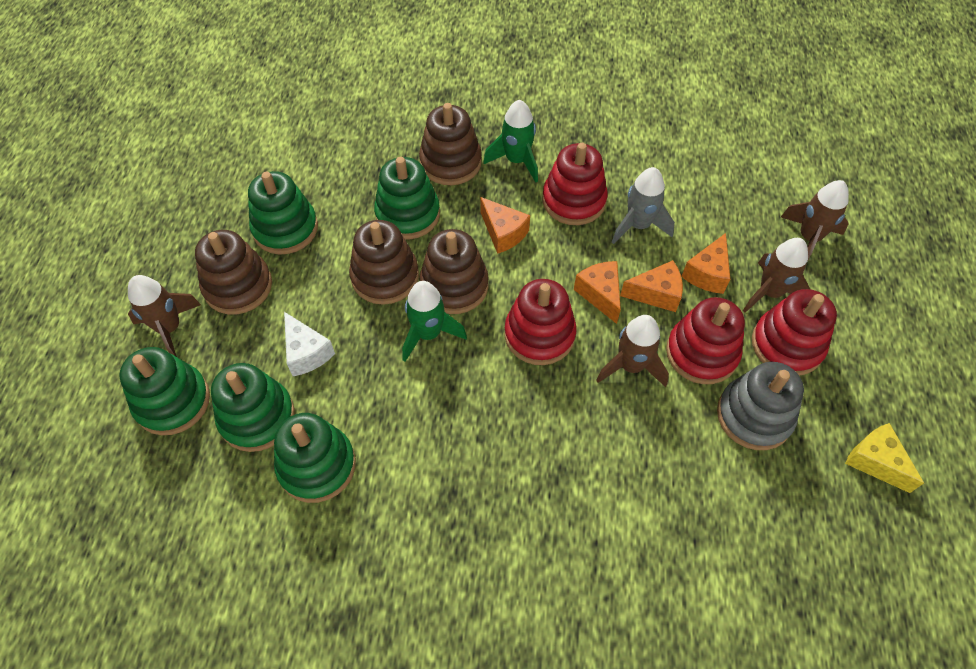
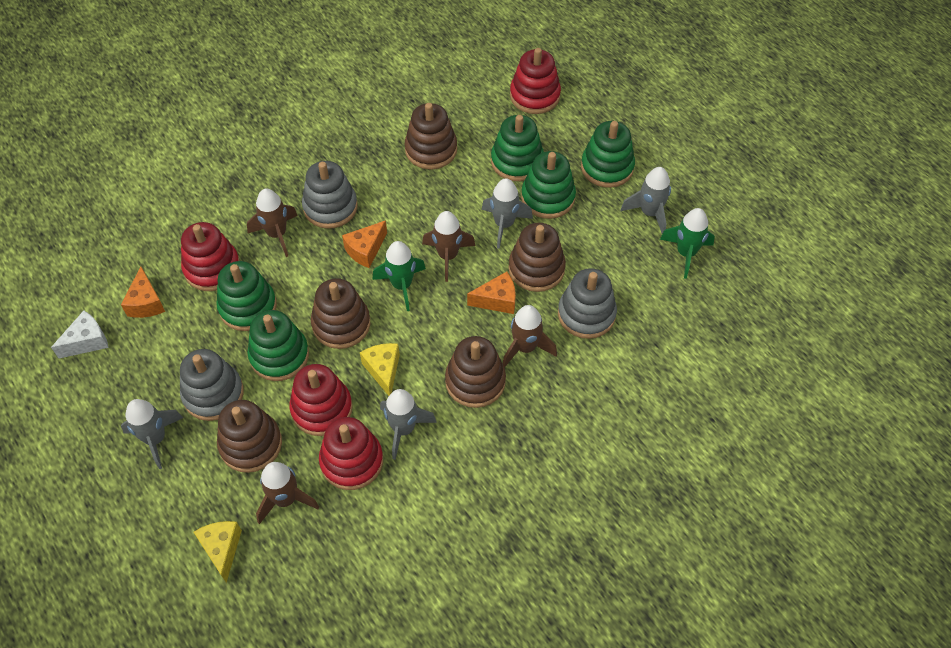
brown stacking toy: 4 -> 5
grey rocket: 1 -> 4
grey stacking toy: 1 -> 3
orange cheese: 4 -> 3
yellow cheese: 1 -> 2

